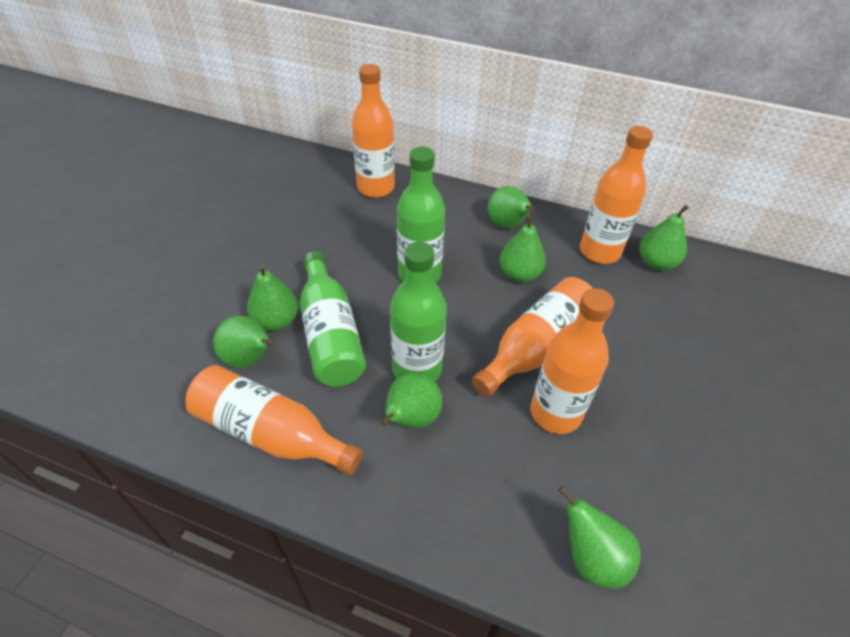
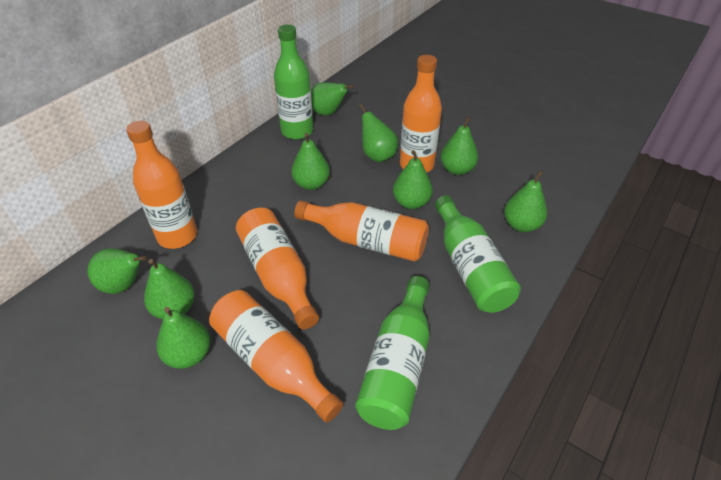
green pear: 7 -> 9

